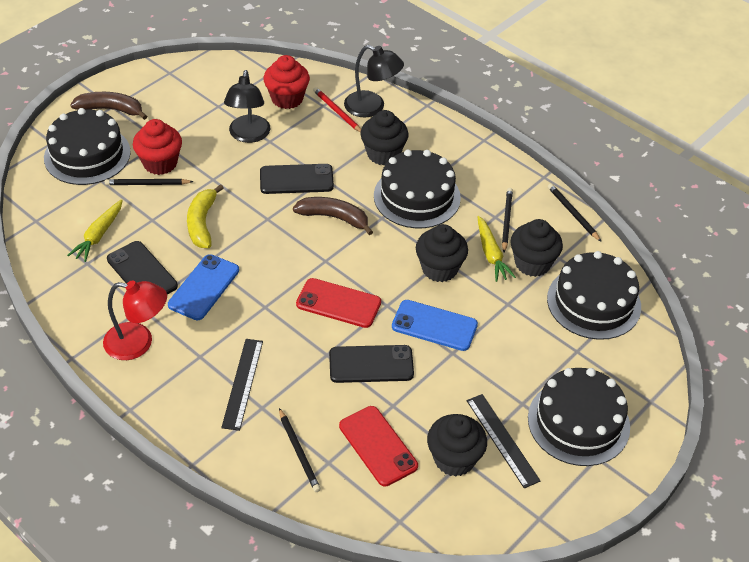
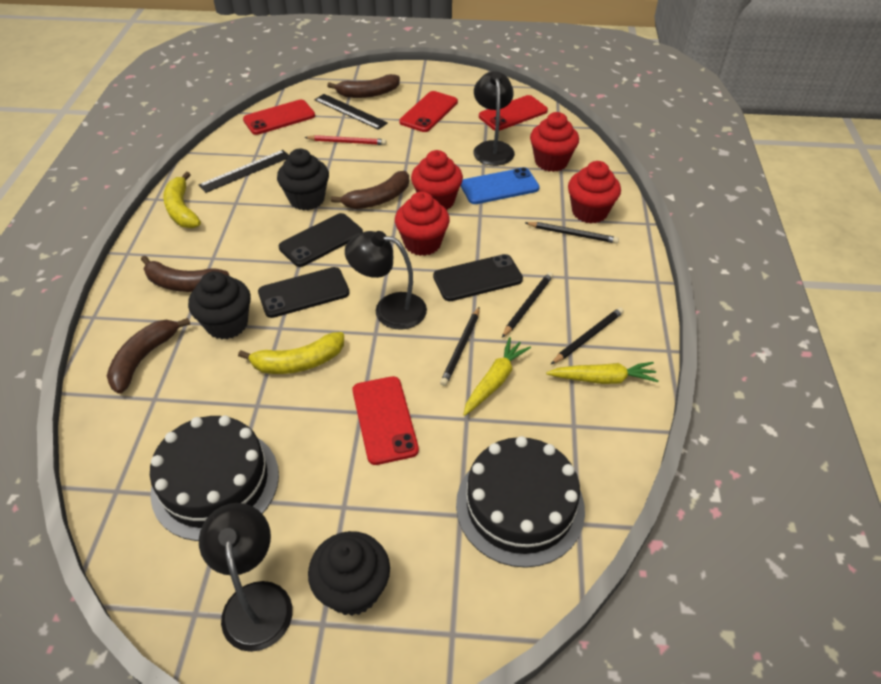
black cake: 4 -> 2
black cupcake: 4 -> 3
black lamp: 2 -> 3
blue phone: 2 -> 1
brown banana: 2 -> 4
red cupcake: 2 -> 4
red lamp: 1 -> 0
red phone: 2 -> 4
yellow banana: 1 -> 2

